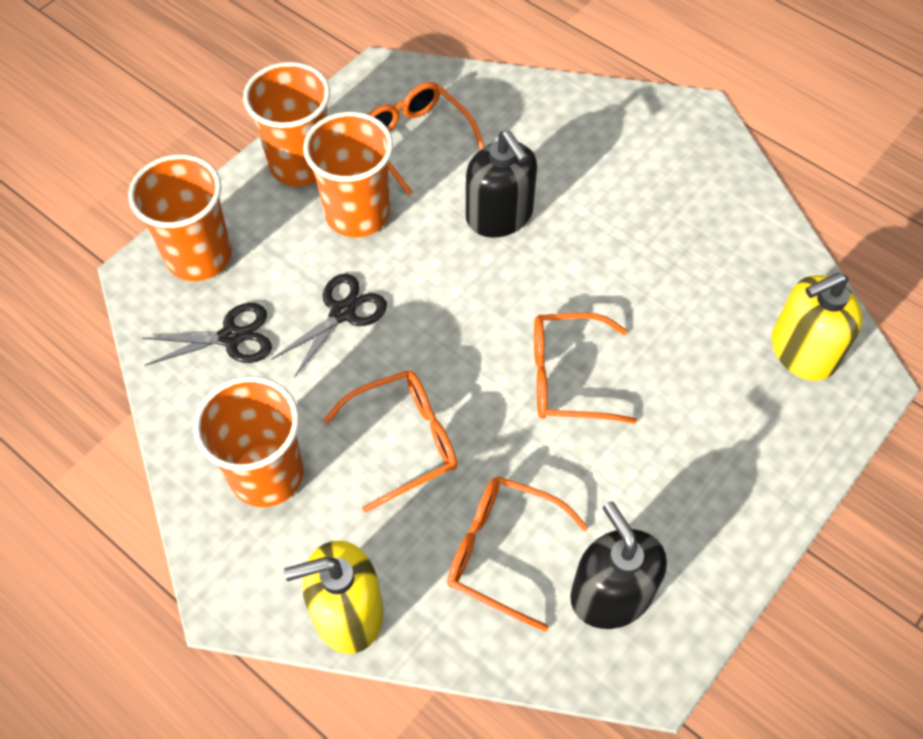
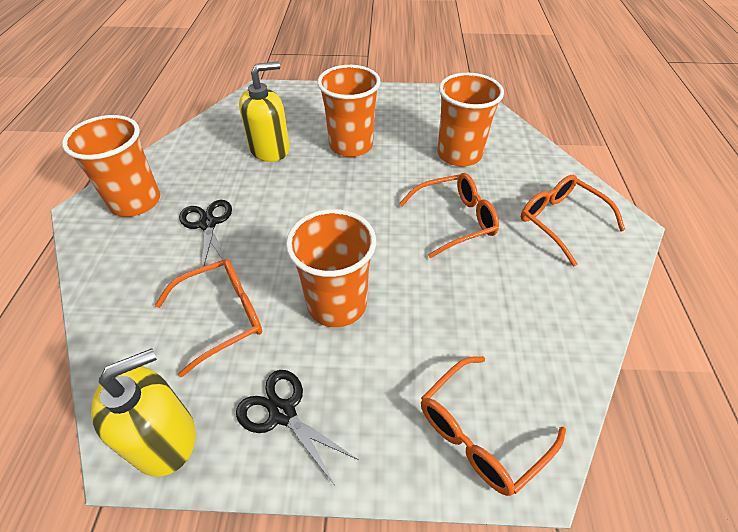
black soap dispenser: 2 -> 0

